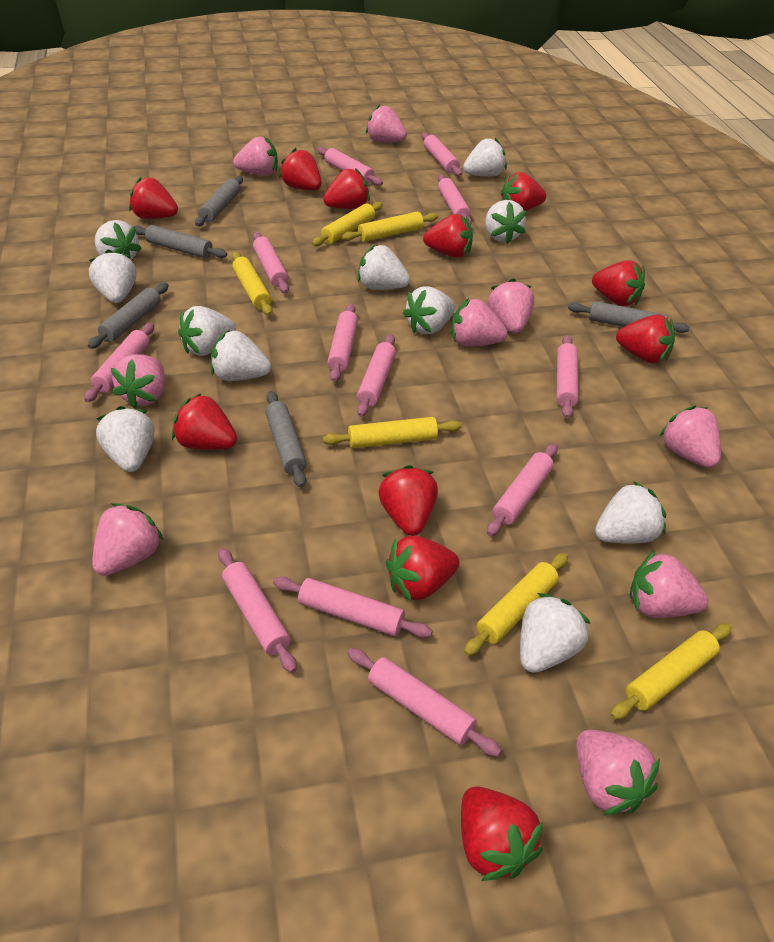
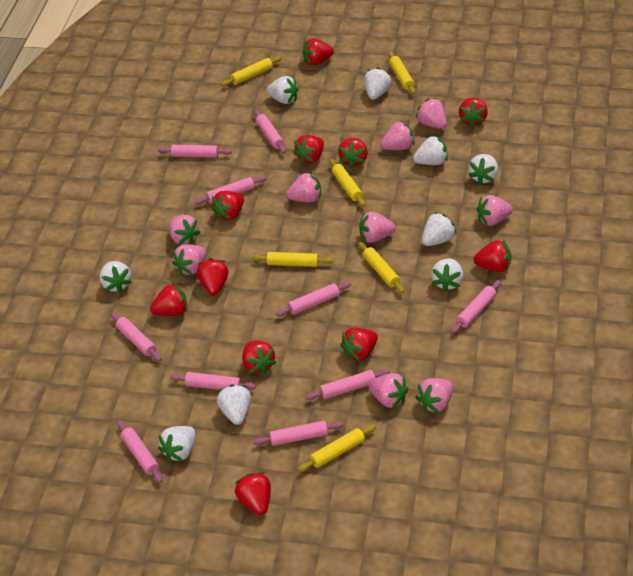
grey rolling pin: 5 -> 0
pink rolling pin: 12 -> 10
white strawberry: 11 -> 9

